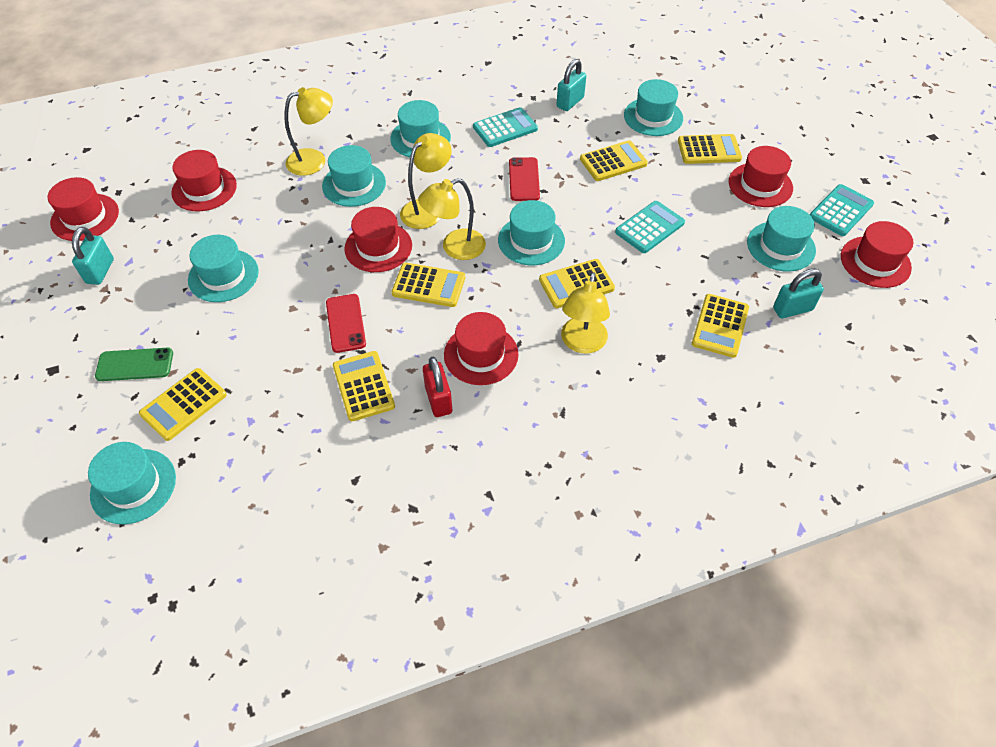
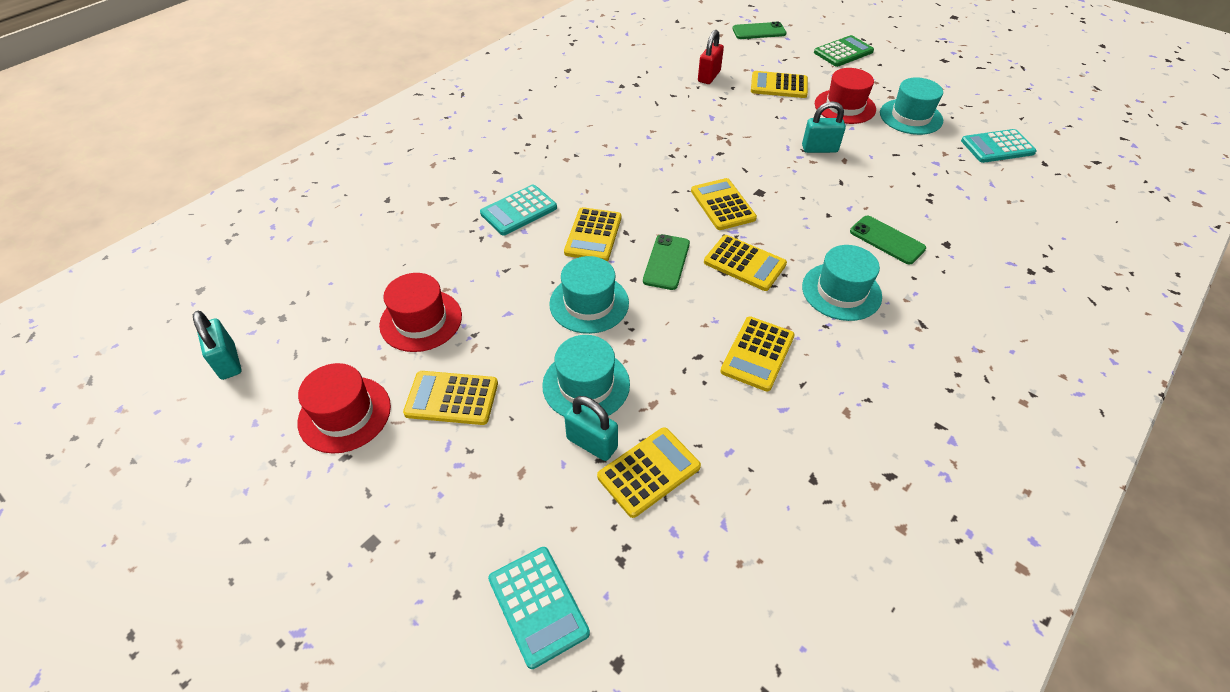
green calculator: 0 -> 1
green phone: 1 -> 3
red hat: 6 -> 3
red phone: 2 -> 0
turquoise hat: 7 -> 4
yellow lamp: 4 -> 0

